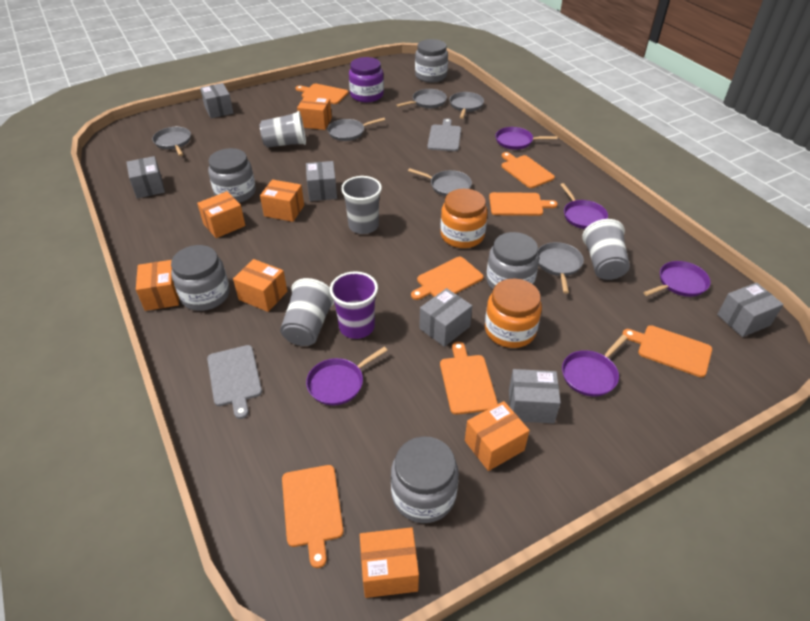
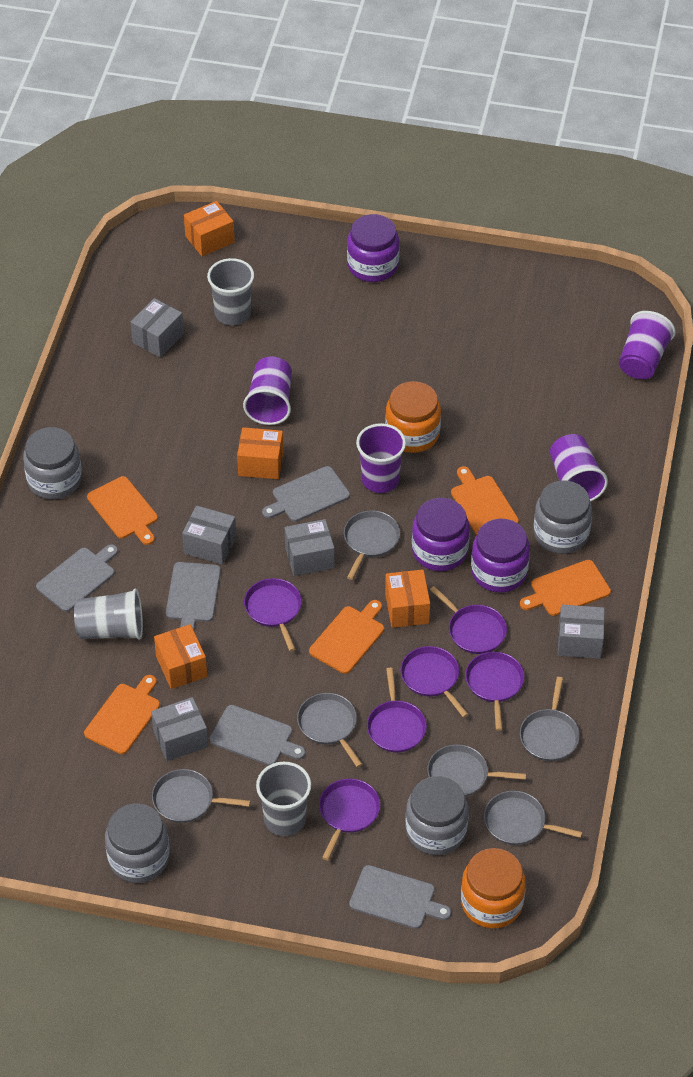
grey box: 6 -> 5
grey cup: 4 -> 3
grey cutting board: 2 -> 5
grey jar: 5 -> 4
orange box: 7 -> 4
orange cutting board: 7 -> 5
purple cup: 1 -> 4
purple jar: 1 -> 3
purple pan: 5 -> 6

